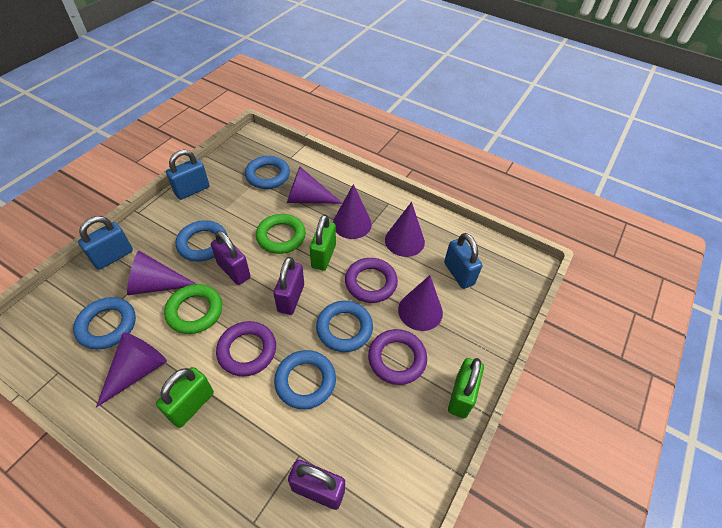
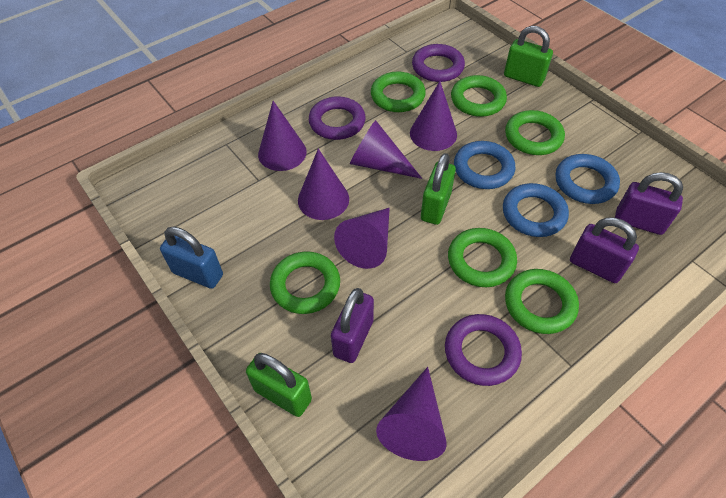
blue padlock: 3 -> 1
blue ring: 5 -> 3
green ring: 2 -> 6

